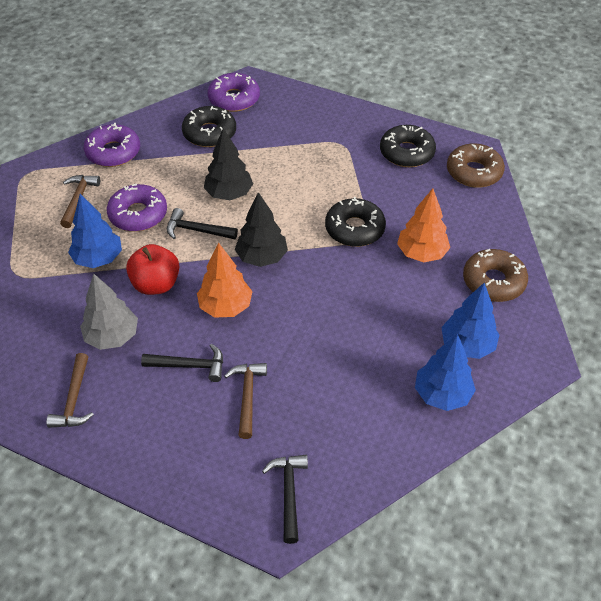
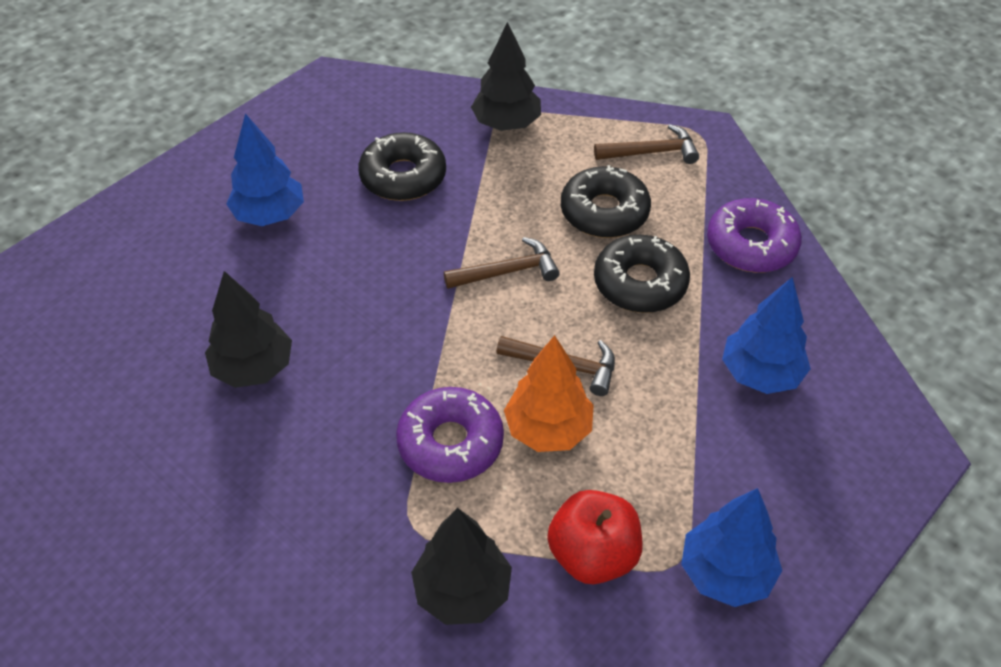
black hammer: 3 -> 0
black tree: 2 -> 3
brown donut: 2 -> 0
grey tree: 1 -> 0
orange tree: 2 -> 1
purple donut: 3 -> 2

